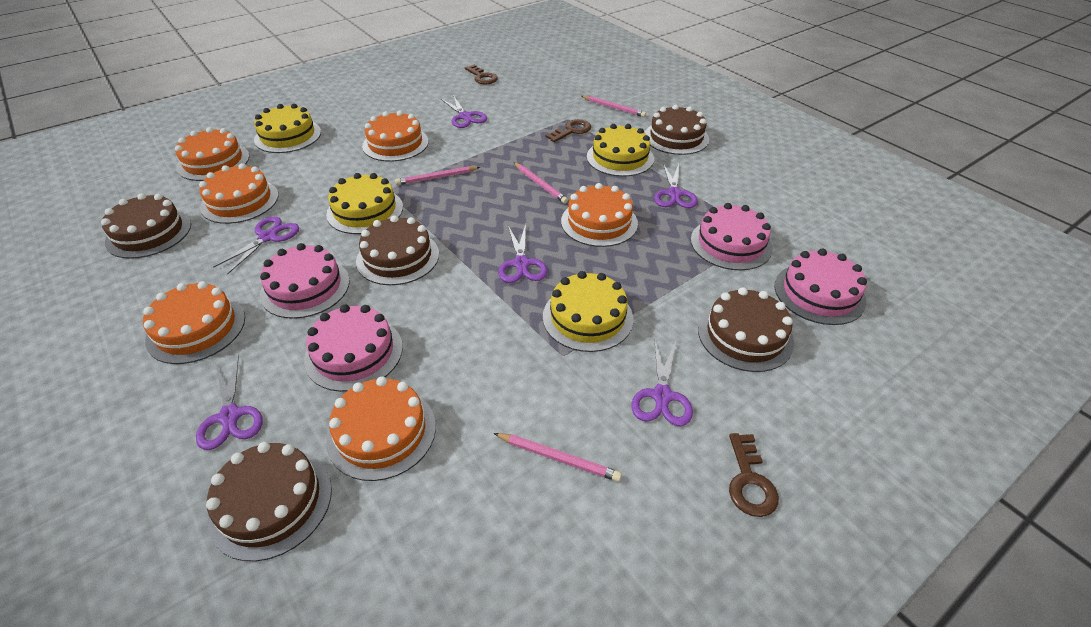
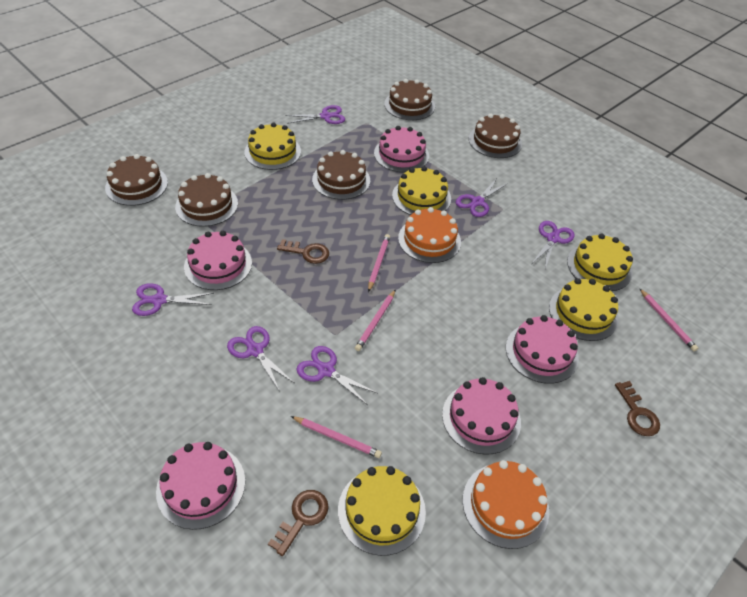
orange cake: 6 -> 2
pink cake: 4 -> 5
yellow cake: 4 -> 5

